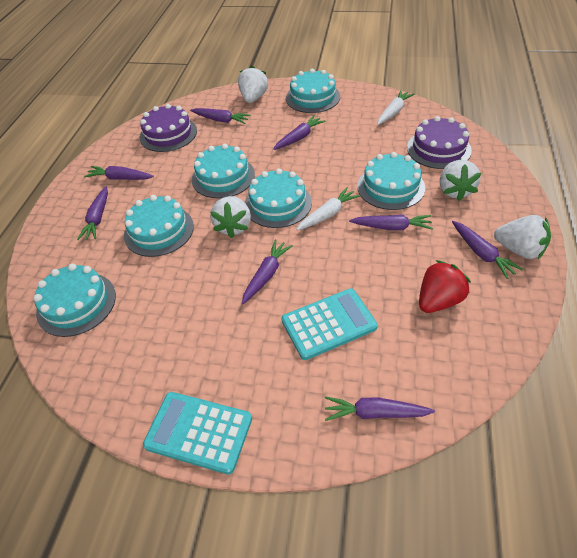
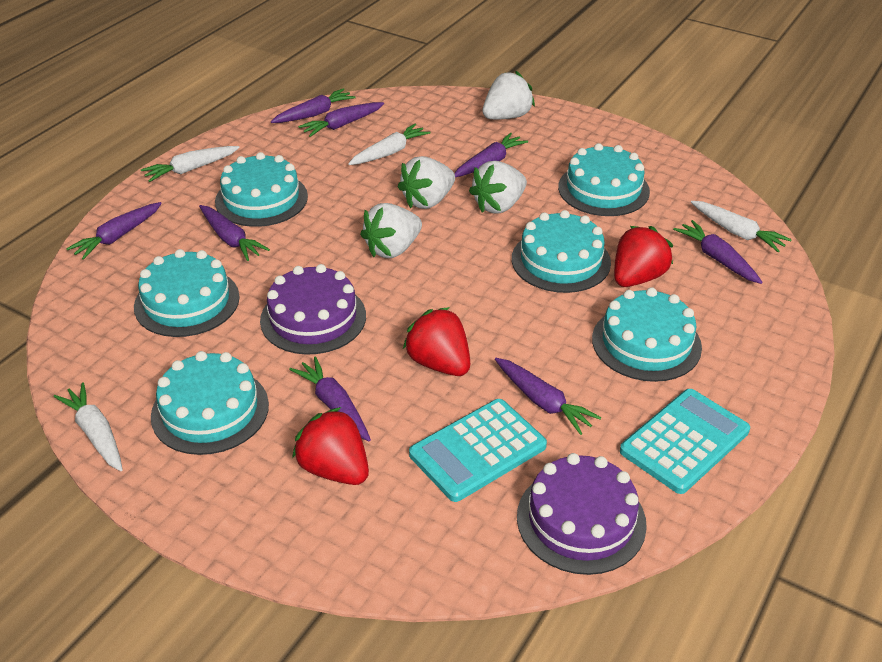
red strawberry: 1 -> 3
white carrot: 2 -> 4

